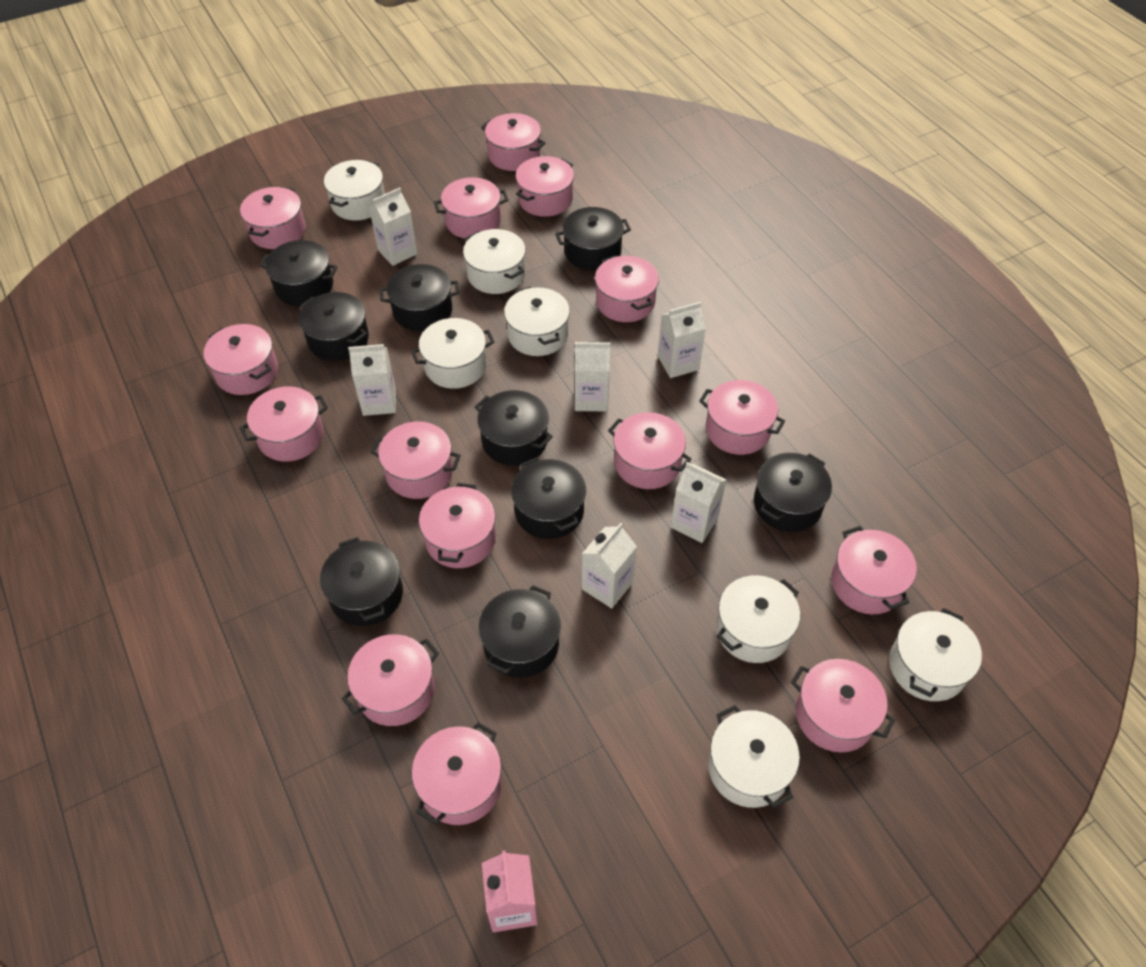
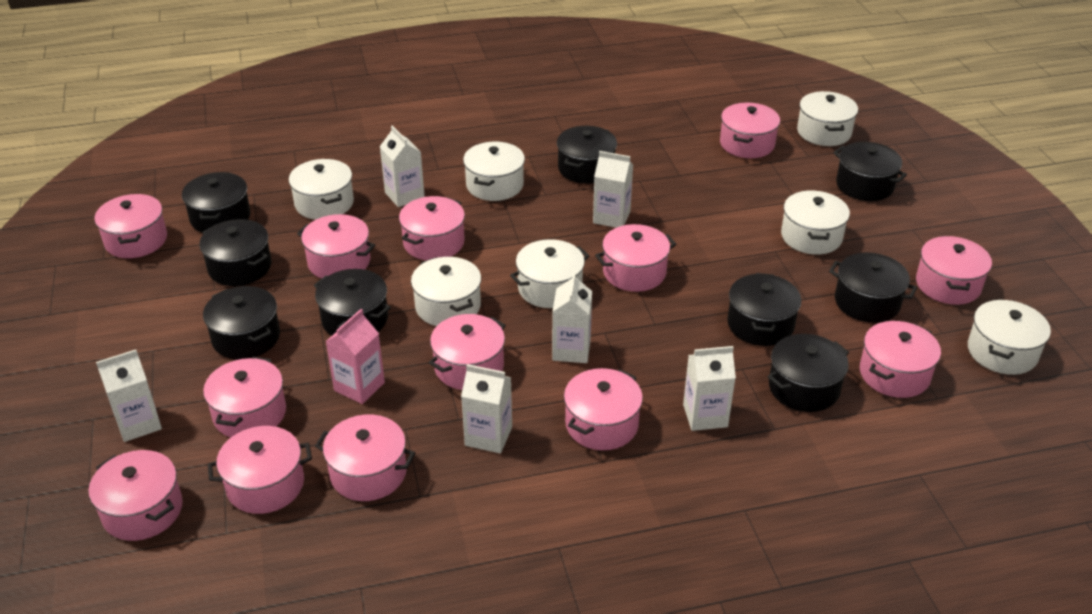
pink pot: 15 -> 13

